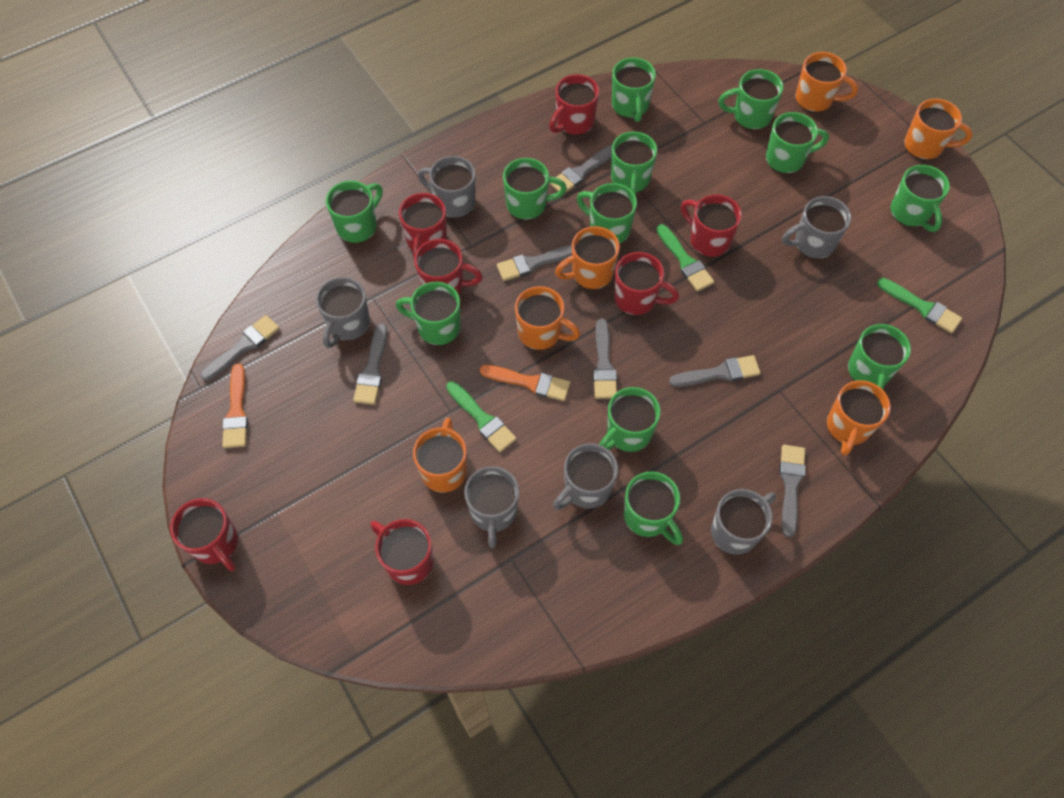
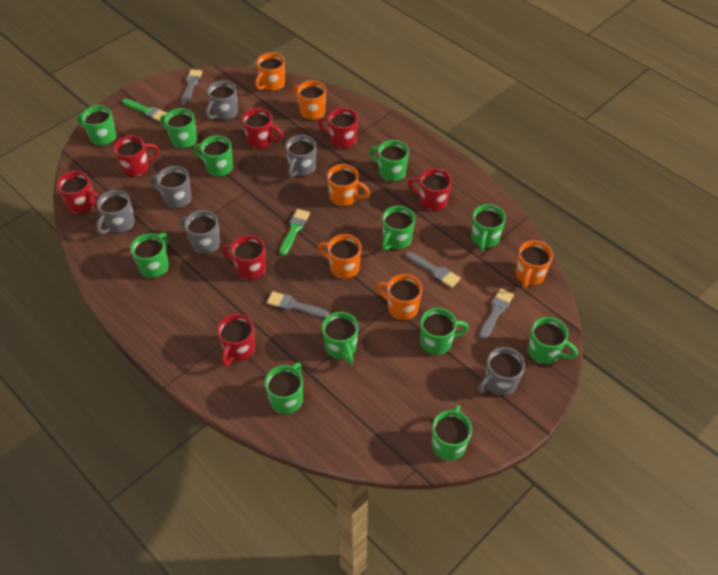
green brush: 3 -> 2
grey brush: 7 -> 4
orange brush: 2 -> 0

